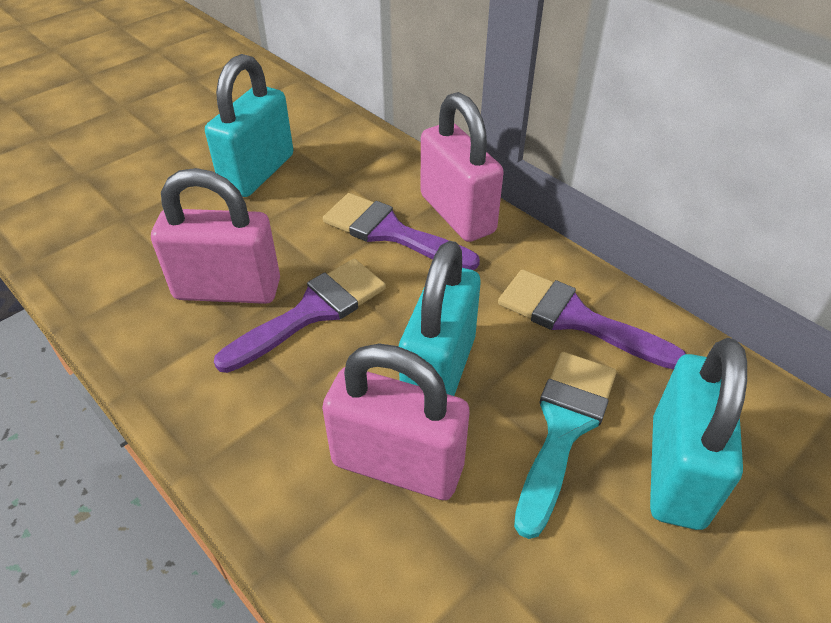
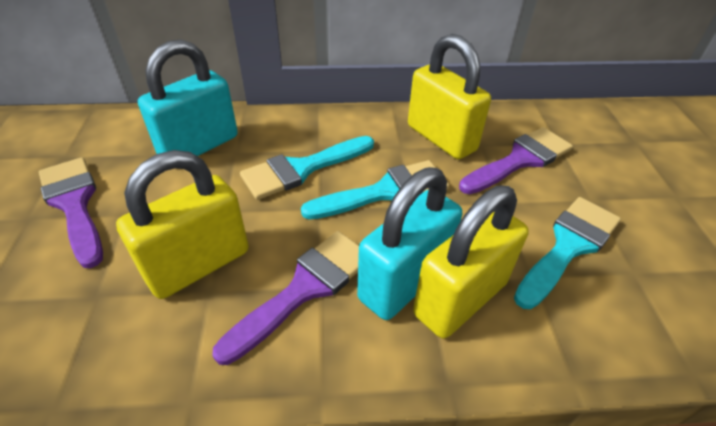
pink padlock: 3 -> 0
turquoise brush: 1 -> 3
turquoise padlock: 3 -> 2
yellow padlock: 0 -> 3

